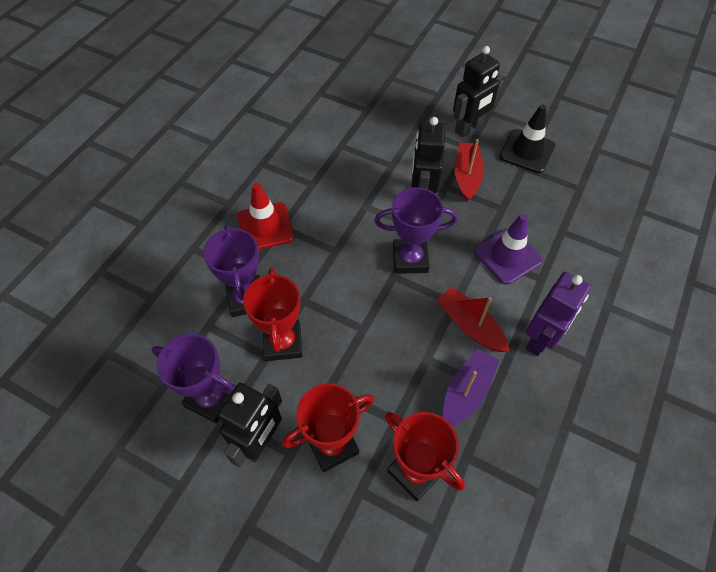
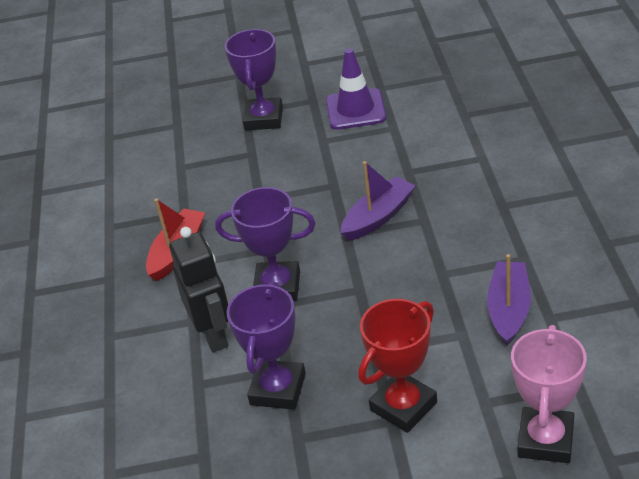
black robot: 3 -> 1
black traffic cone: 1 -> 0
pink trophy: 0 -> 1
purple boat: 1 -> 2
purple robot: 1 -> 0
red boat: 2 -> 1
red traffic cone: 1 -> 0
red trophy: 3 -> 1

